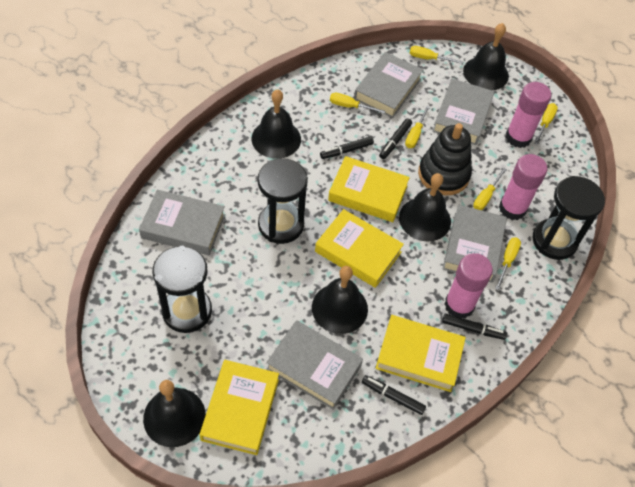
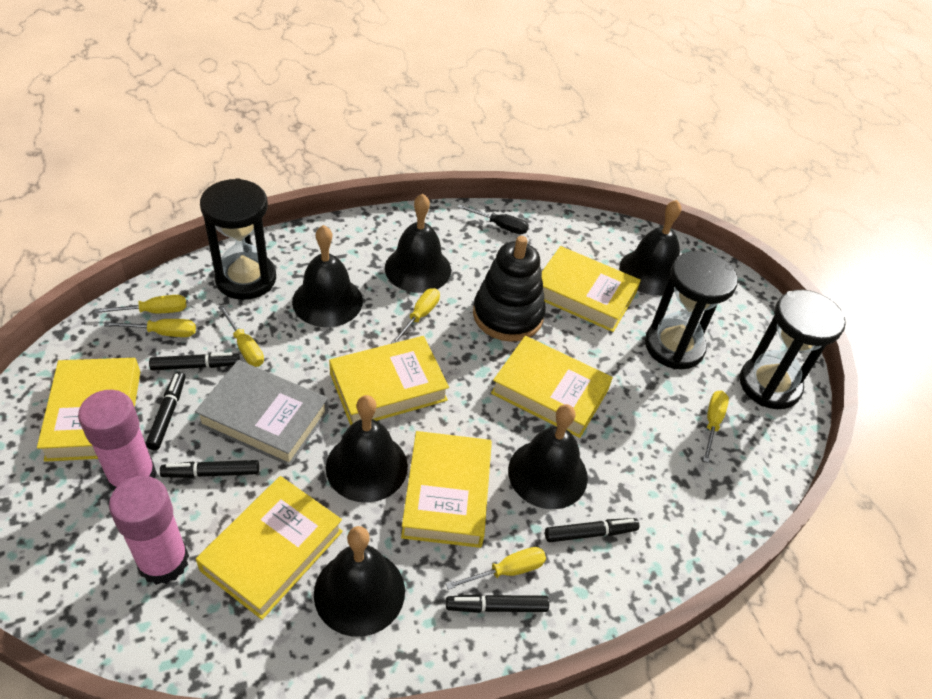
black bell: 5 -> 6
black marker: 4 -> 5
black screwdriver: 0 -> 1
grey book: 5 -> 1
pink glue stick: 3 -> 2
yellow book: 4 -> 6

